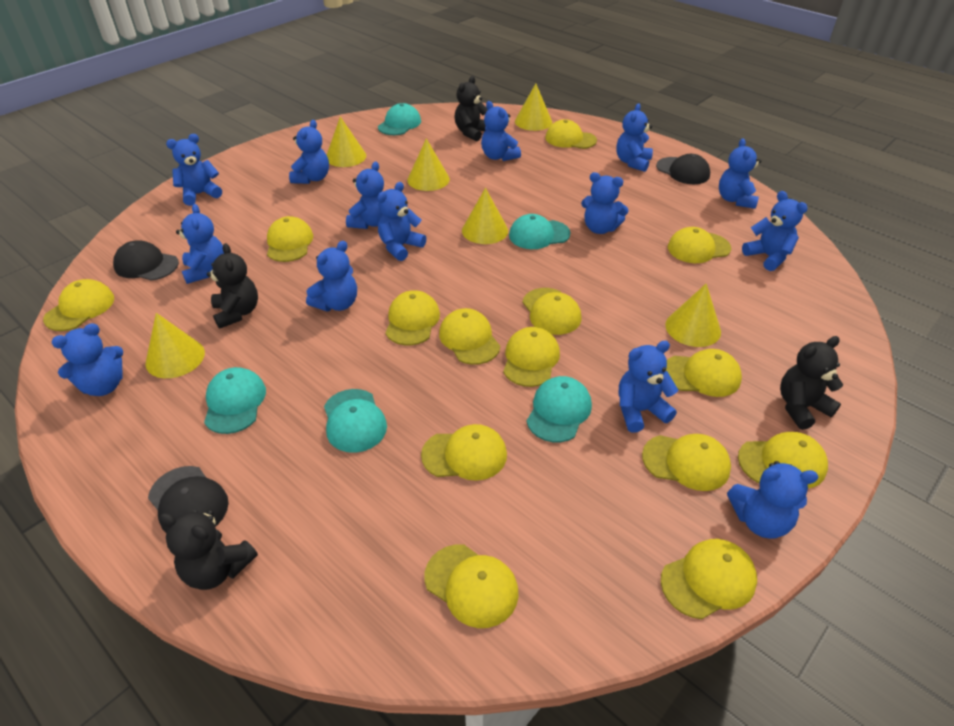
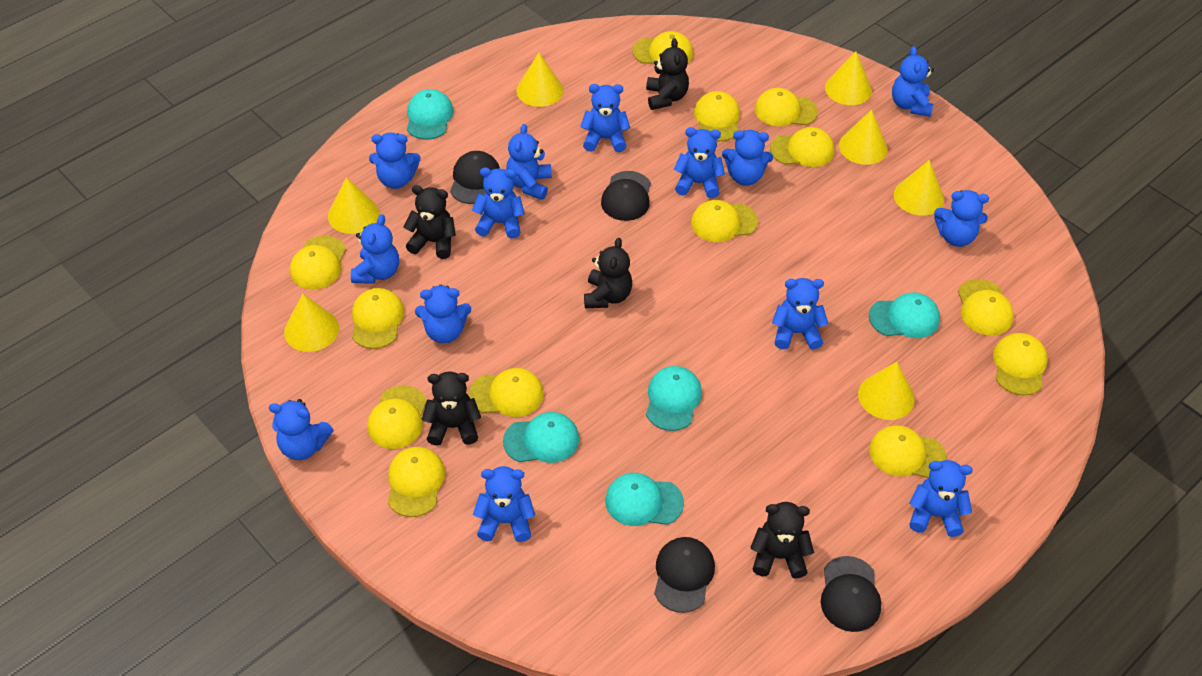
black cap: 3 -> 4
black teddy bear: 4 -> 5
yellow cap: 14 -> 13
yellow cone: 6 -> 7

